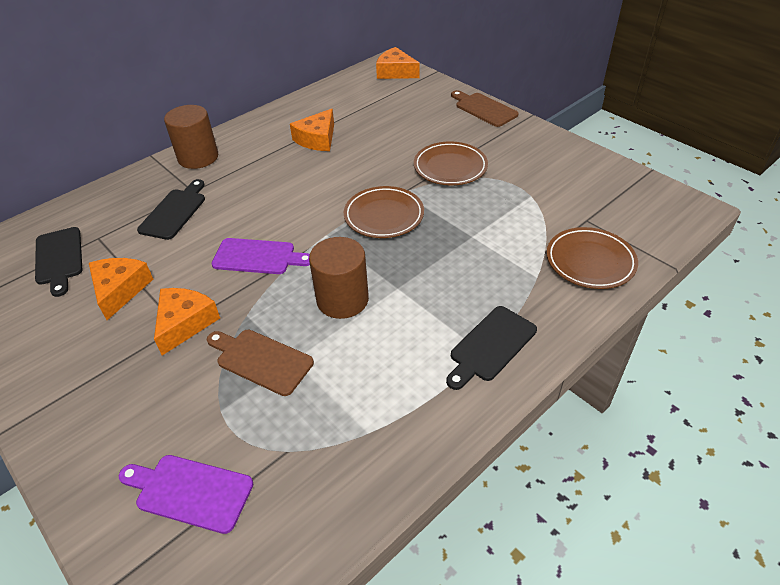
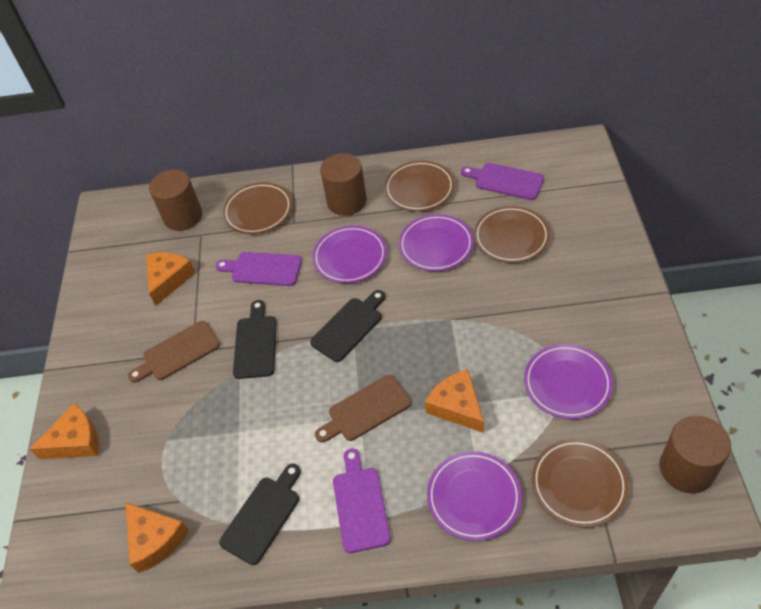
brown cylinder: 2 -> 3
brown plate: 3 -> 4
purple cutting board: 2 -> 3
purple plate: 0 -> 4

